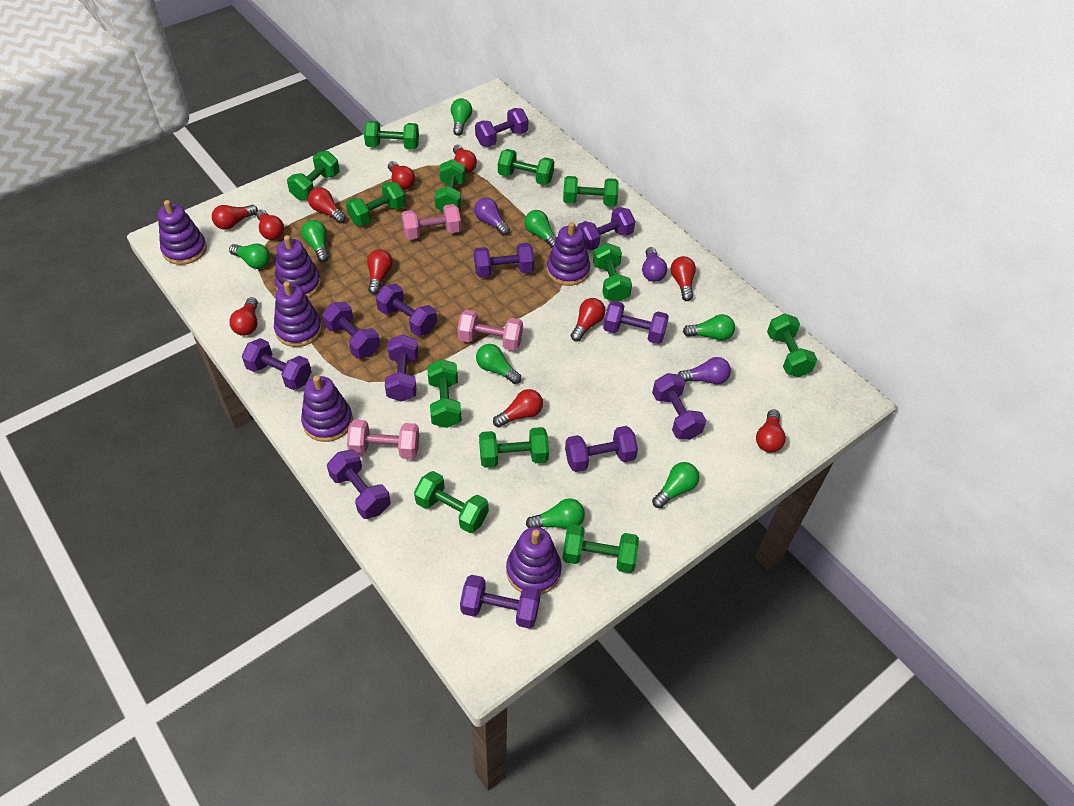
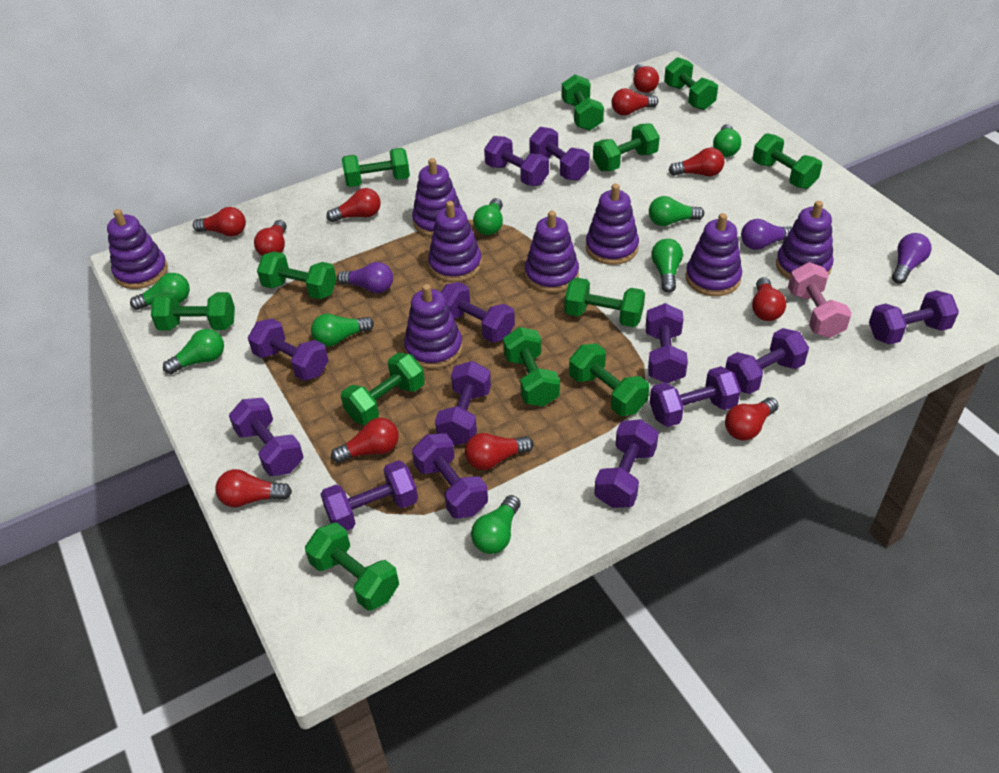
pink dumbbell: 3 -> 1
purple dumbbell: 12 -> 13
purple stacking toy: 6 -> 8

